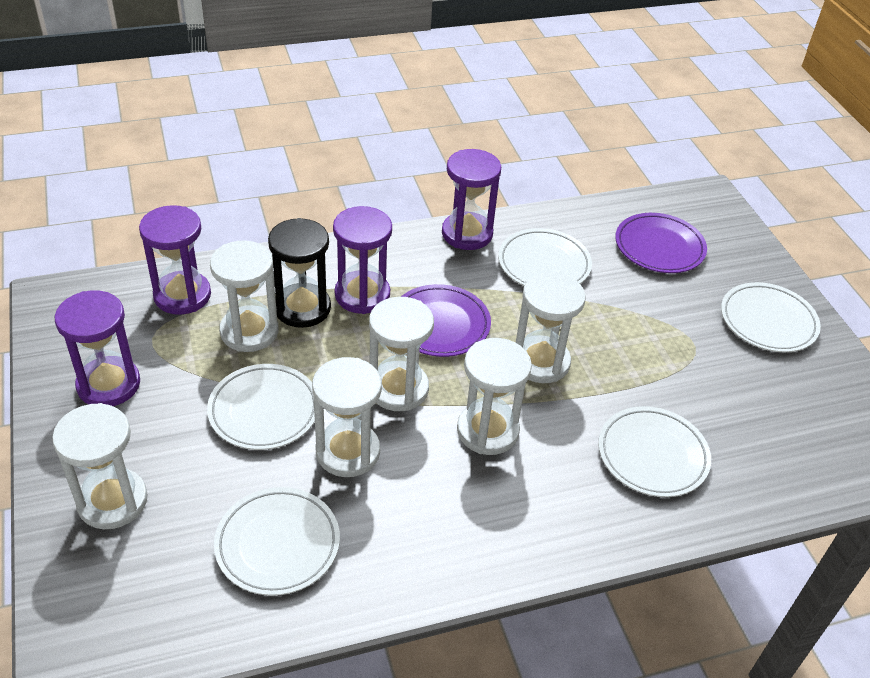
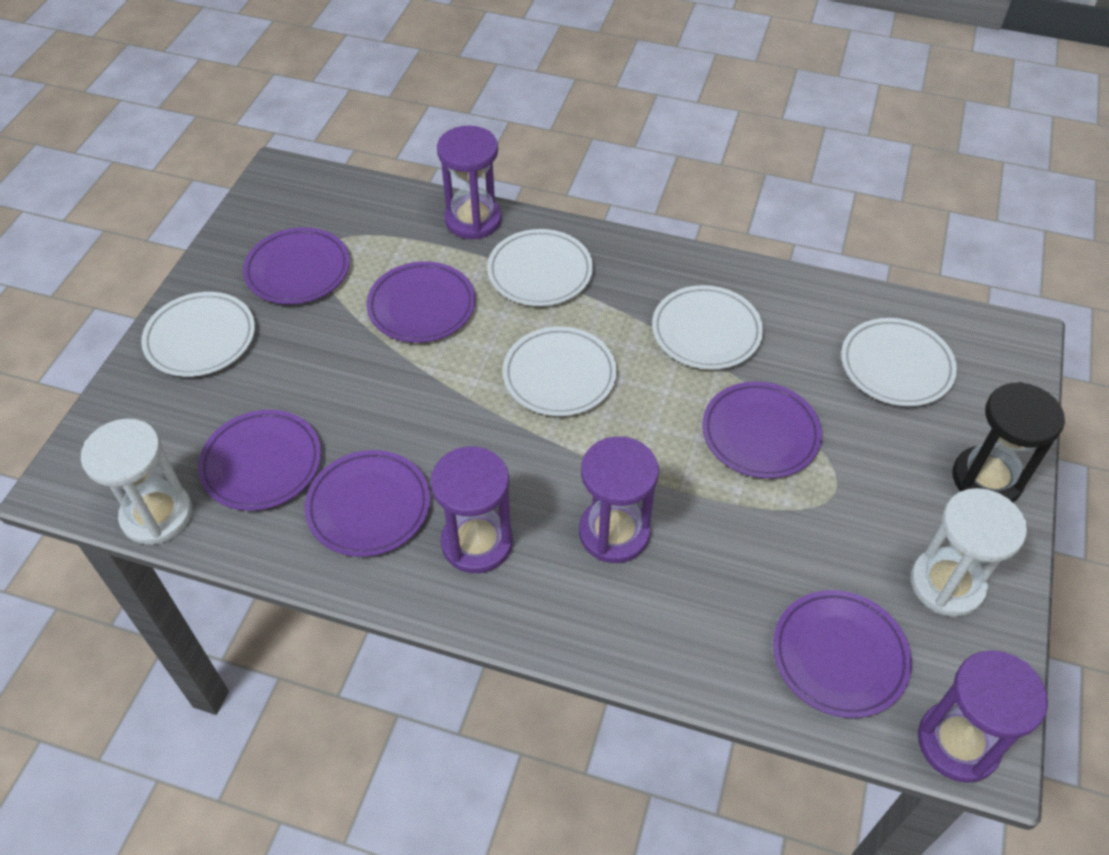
purple plate: 2 -> 6
white hourglass: 6 -> 2

